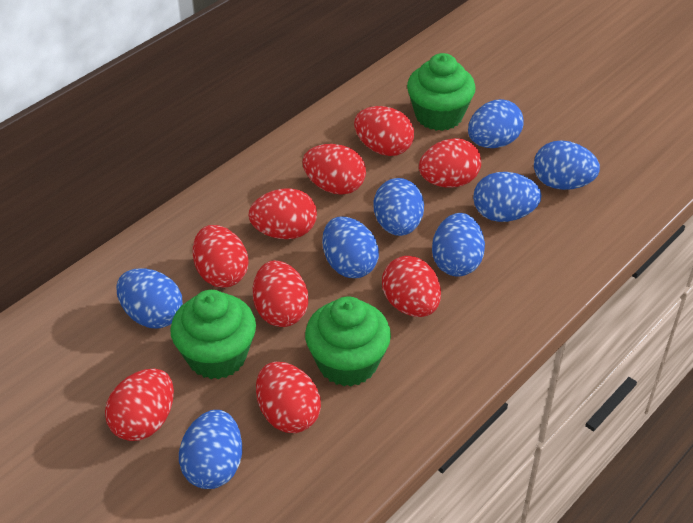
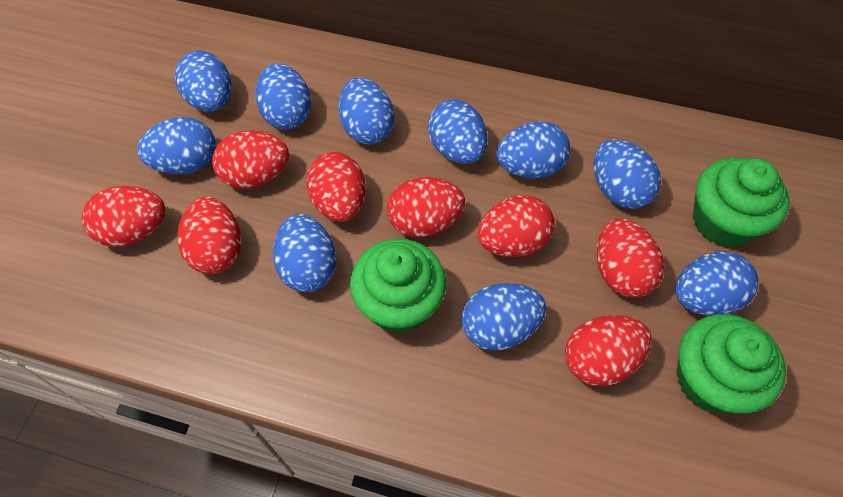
blue egg: 8 -> 10
red egg: 9 -> 8

